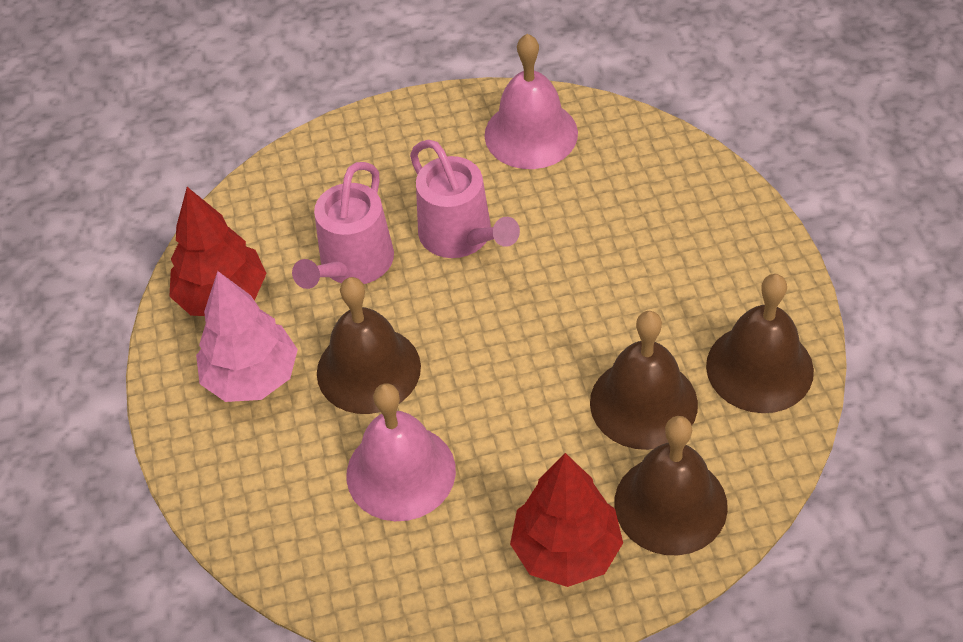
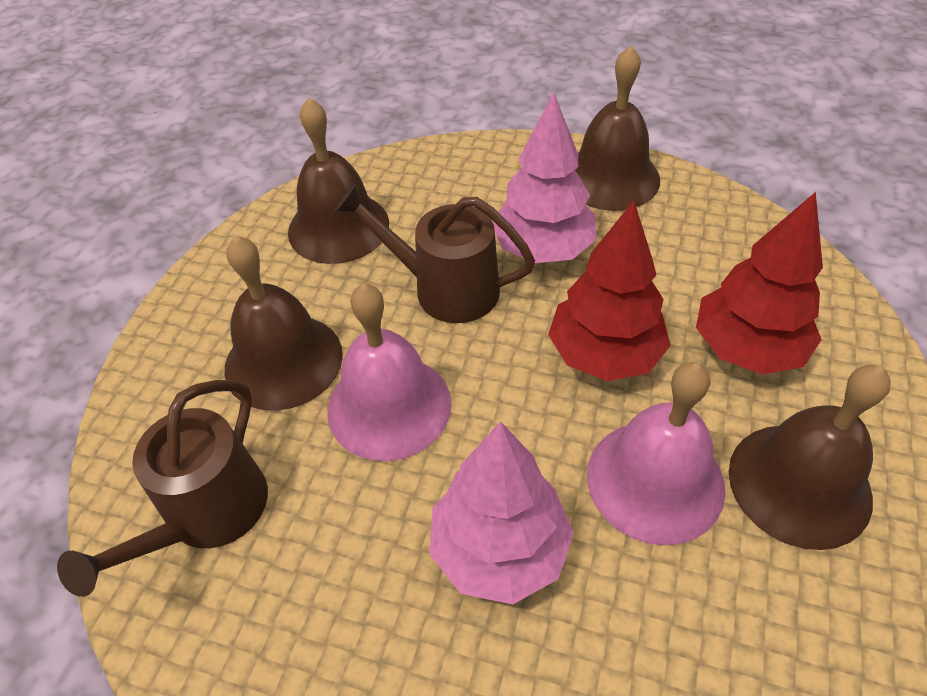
brown watering can: 0 -> 2
pink tree: 1 -> 2
pink watering can: 2 -> 0

